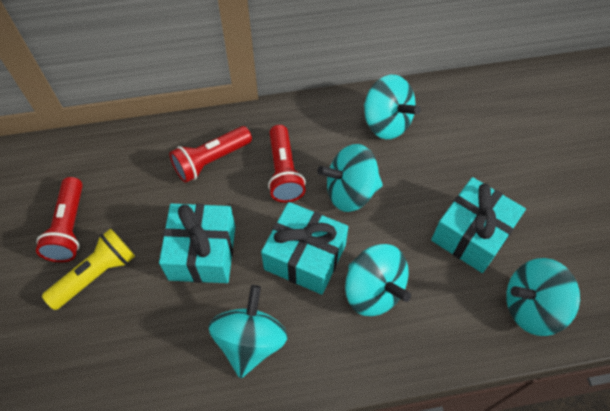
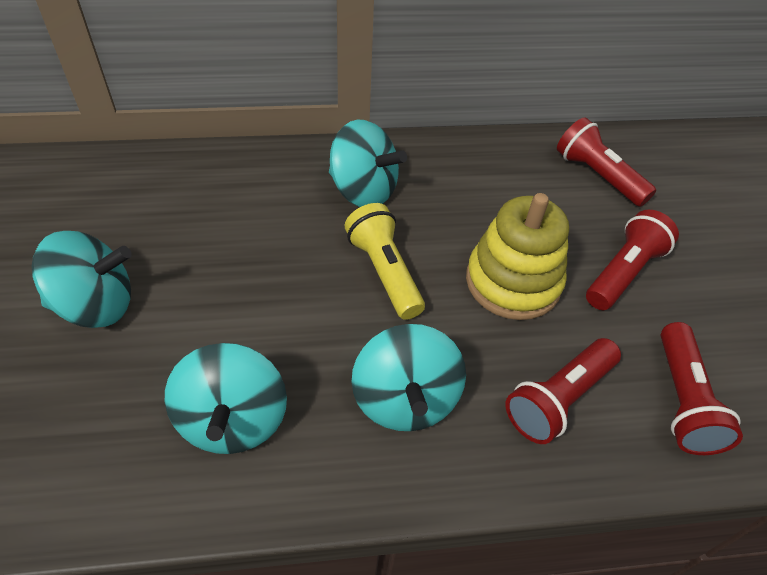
red flashlight: 3 -> 4
turquoise gift: 3 -> 0
turquoise spinning top: 5 -> 4
yellow stacking toy: 0 -> 1

